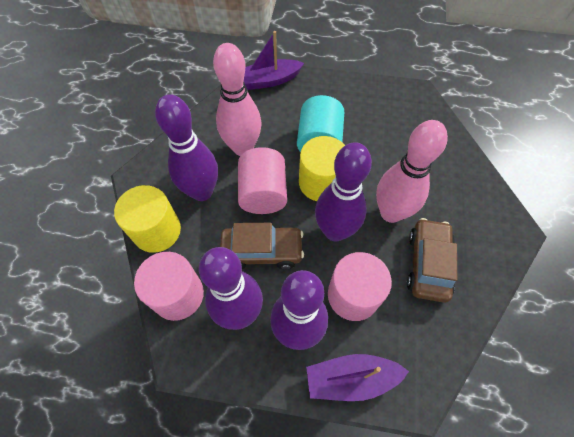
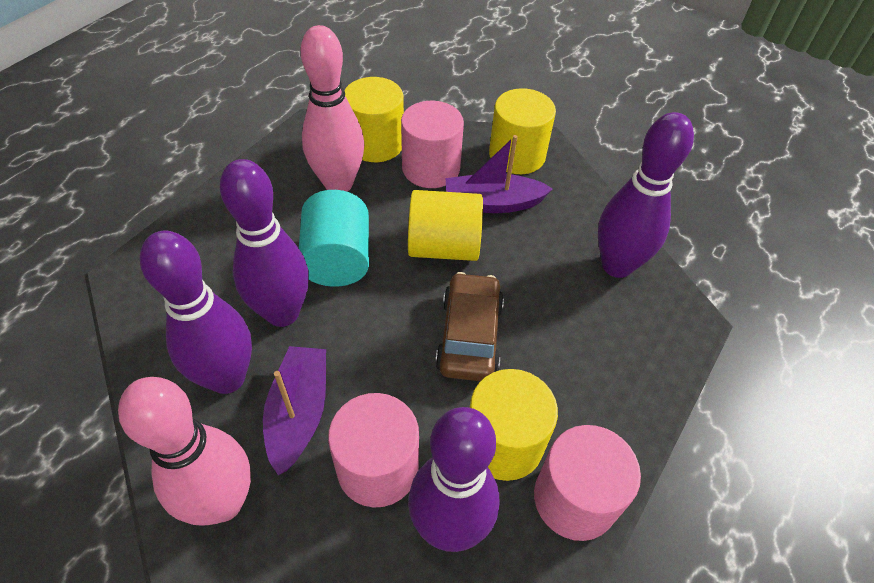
brown car: 2 -> 1
yellow cylinder: 2 -> 4

